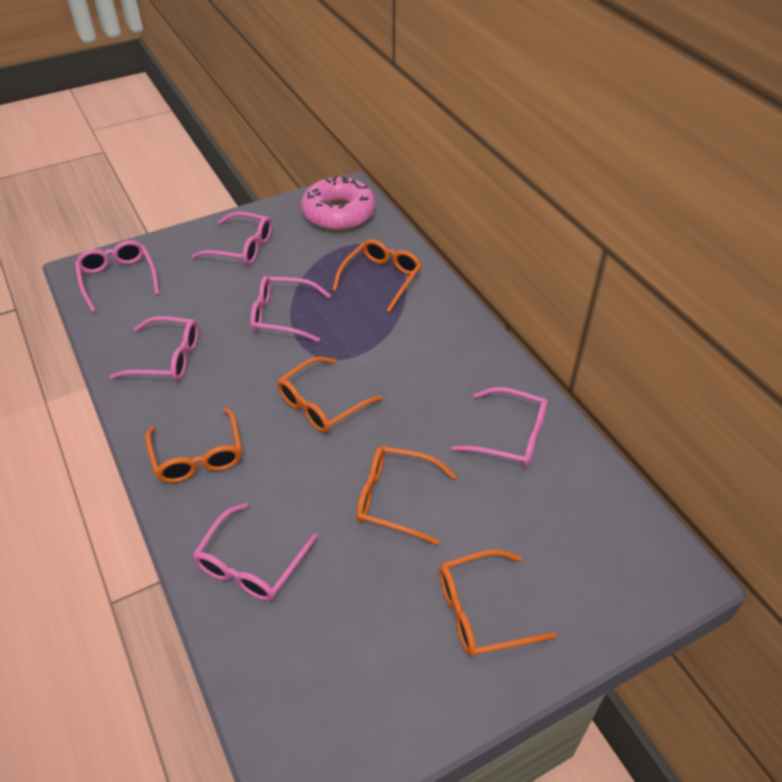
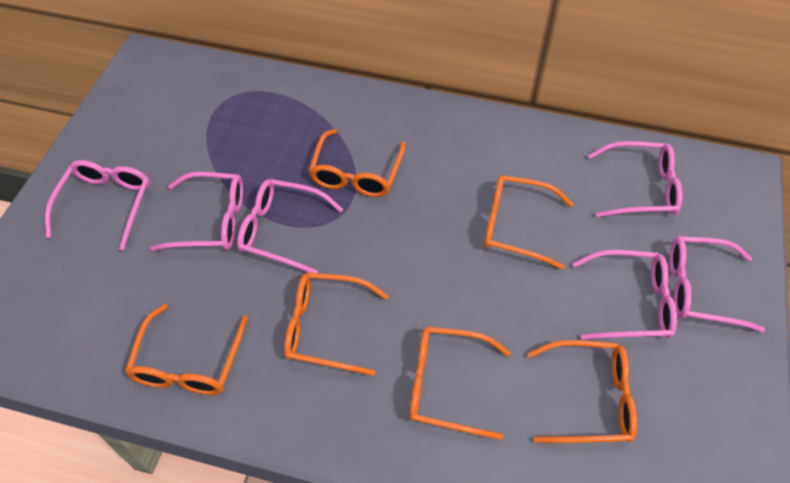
orange glasses: 5 -> 6
pink donut: 1 -> 0

